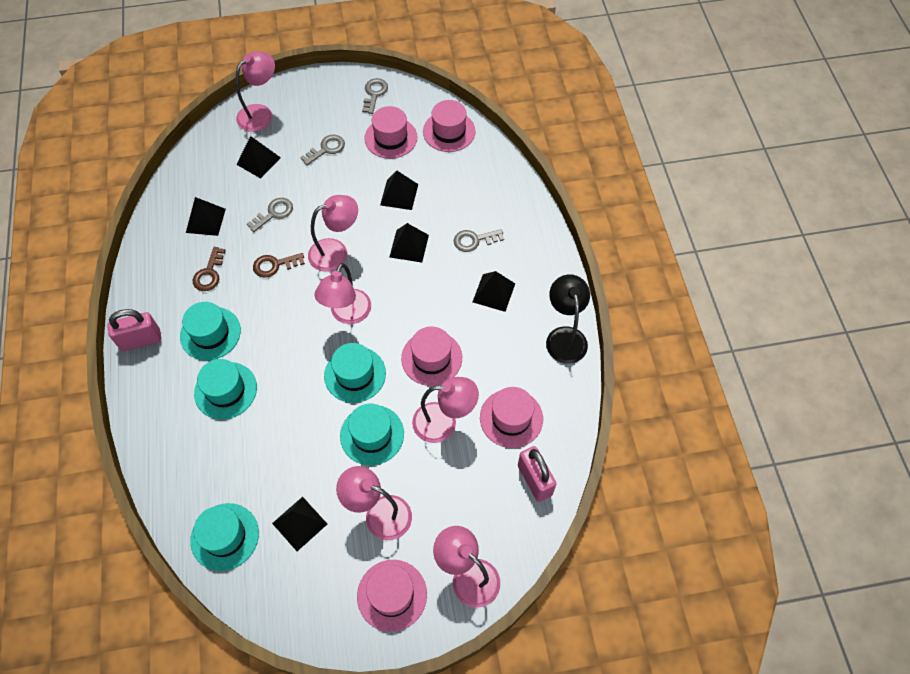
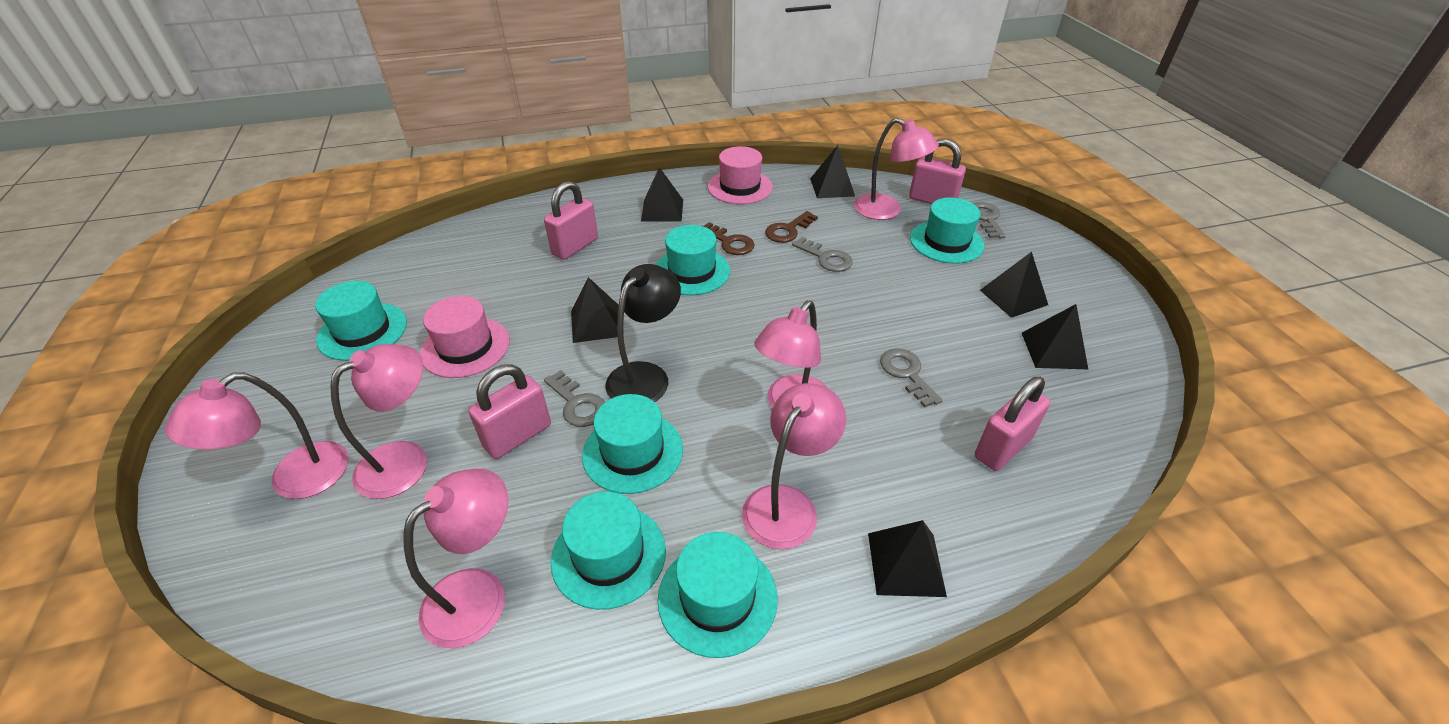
pink hat: 5 -> 2
pink padlock: 2 -> 4
turquoise hat: 5 -> 6

